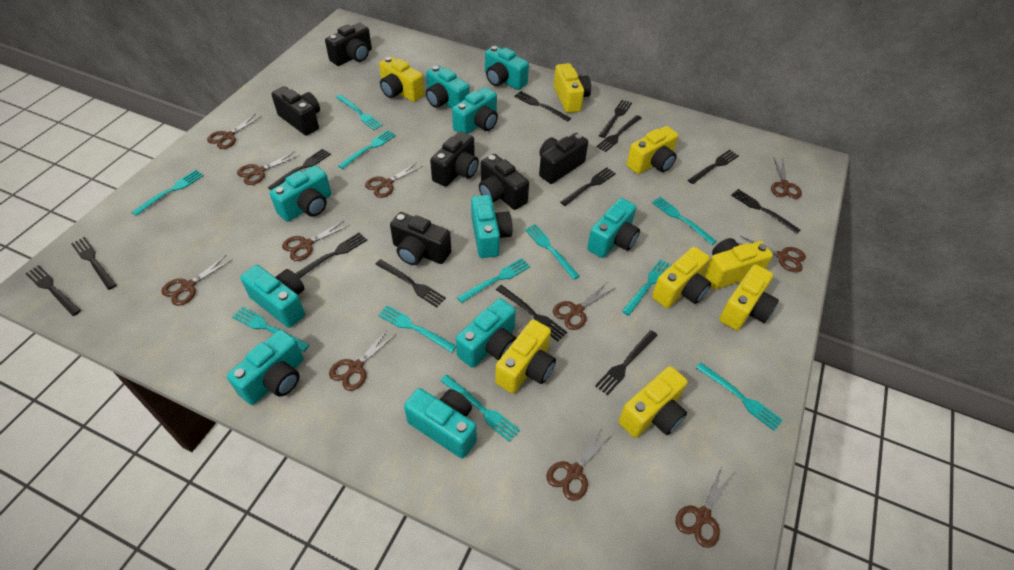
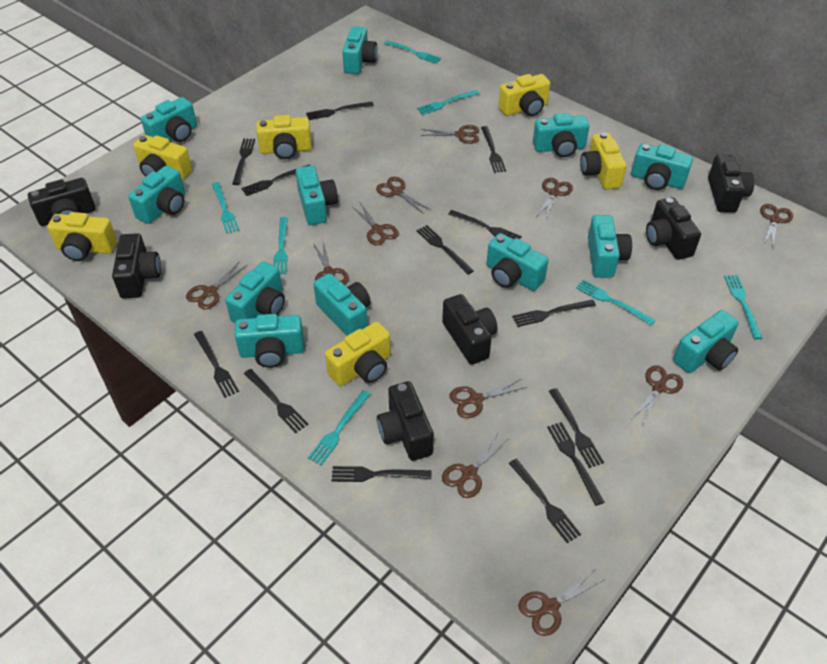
turquoise camera: 10 -> 12
turquoise fork: 11 -> 7
yellow camera: 8 -> 6

